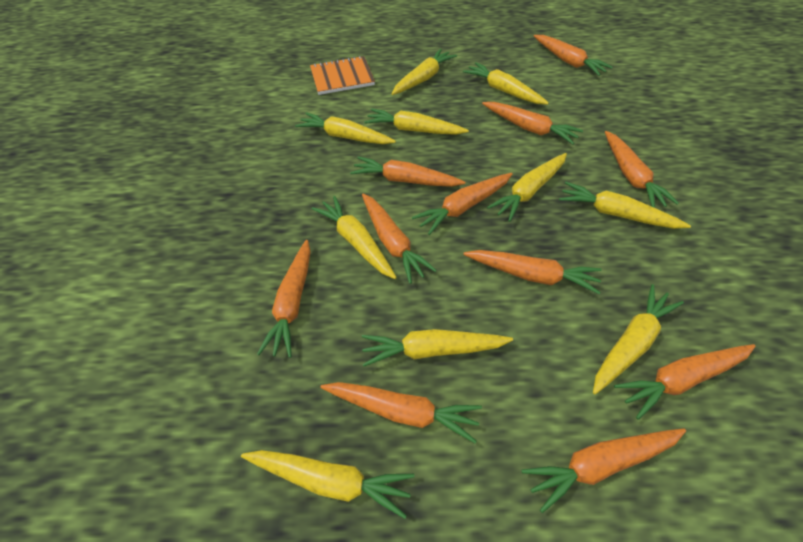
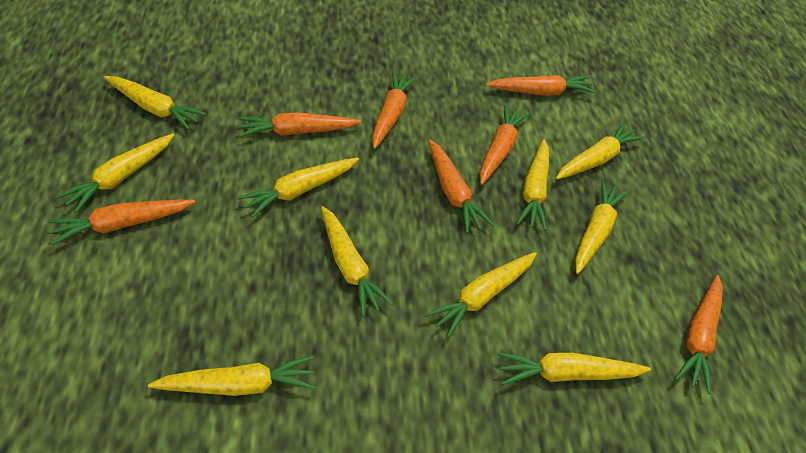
orange carrot: 11 -> 7
orange notebook: 1 -> 0

